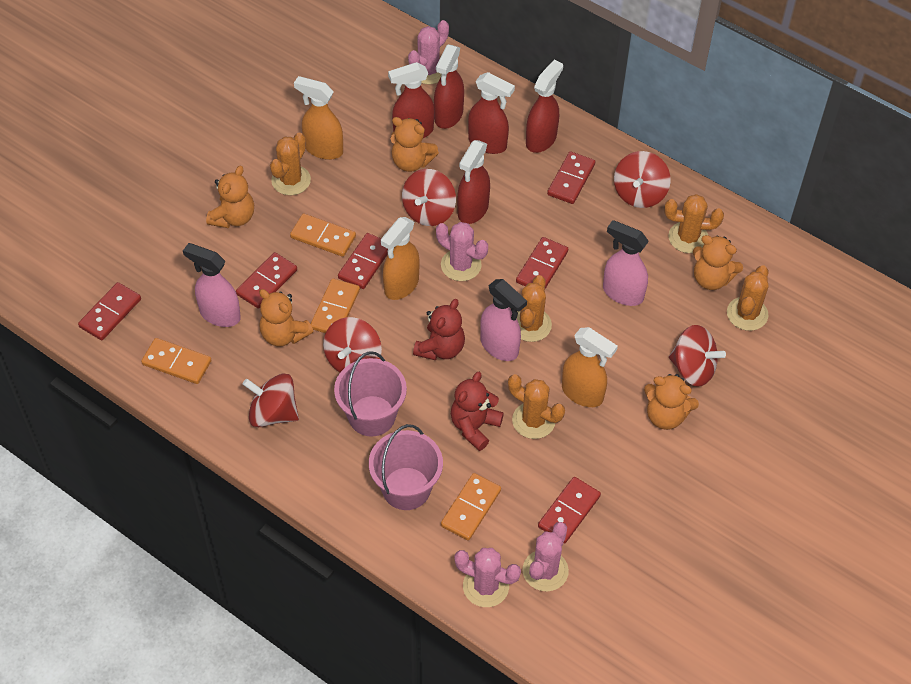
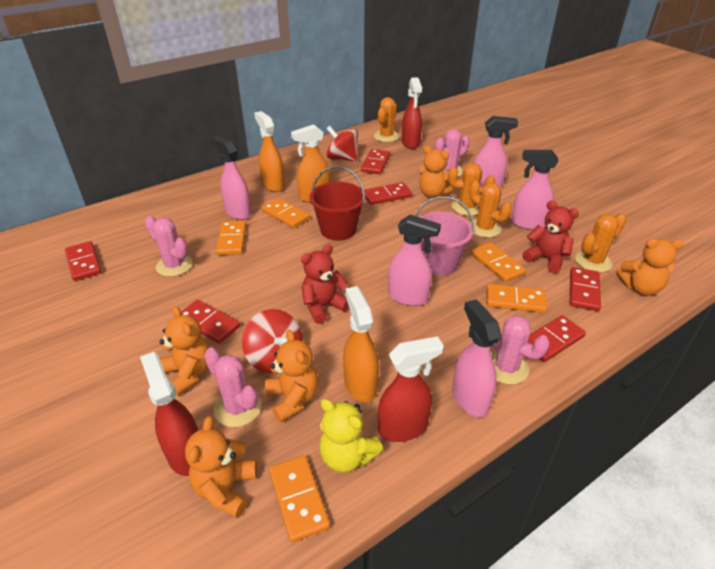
orange cactus: 5 -> 4
orange domino: 4 -> 5
pink bucket: 2 -> 1
pink spray bottle: 3 -> 5
red bucket: 0 -> 1
red spinning top: 5 -> 2
red spray bottle: 5 -> 3
yellow teddy bear: 0 -> 1

